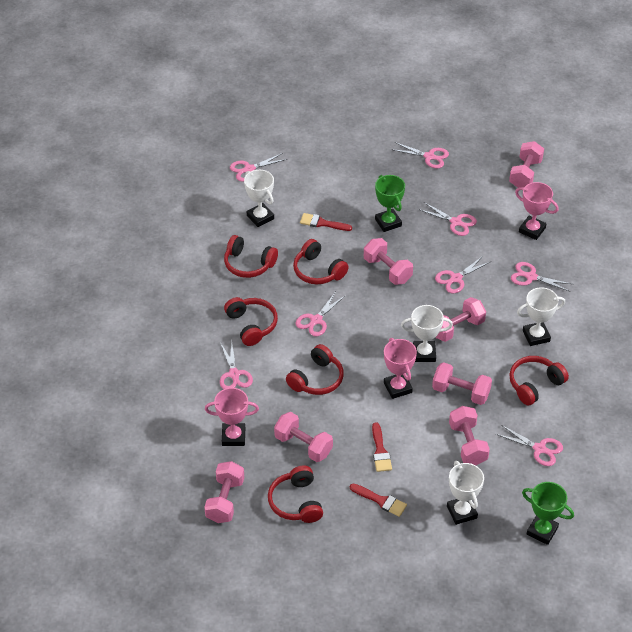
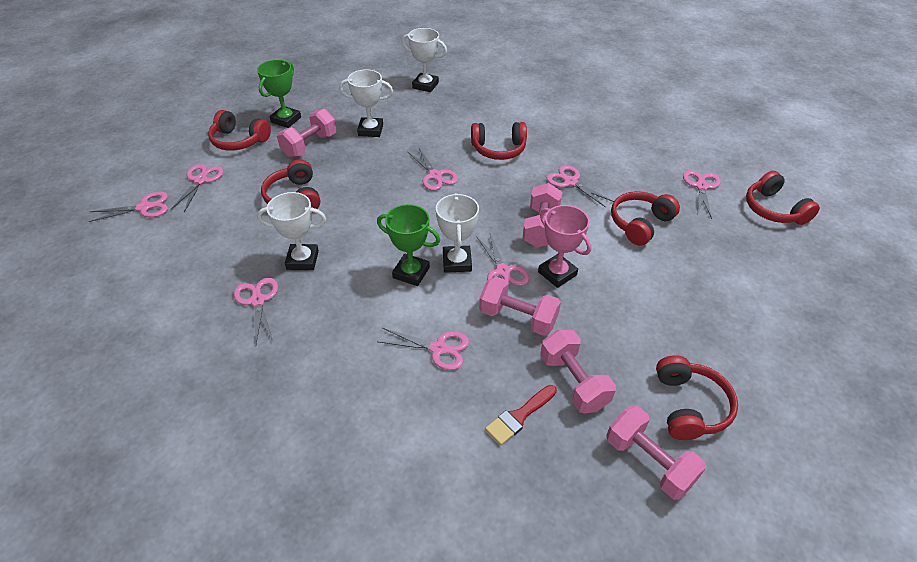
pink dumbbell: 7 -> 5
pink trophy: 3 -> 1
red brush: 3 -> 1

